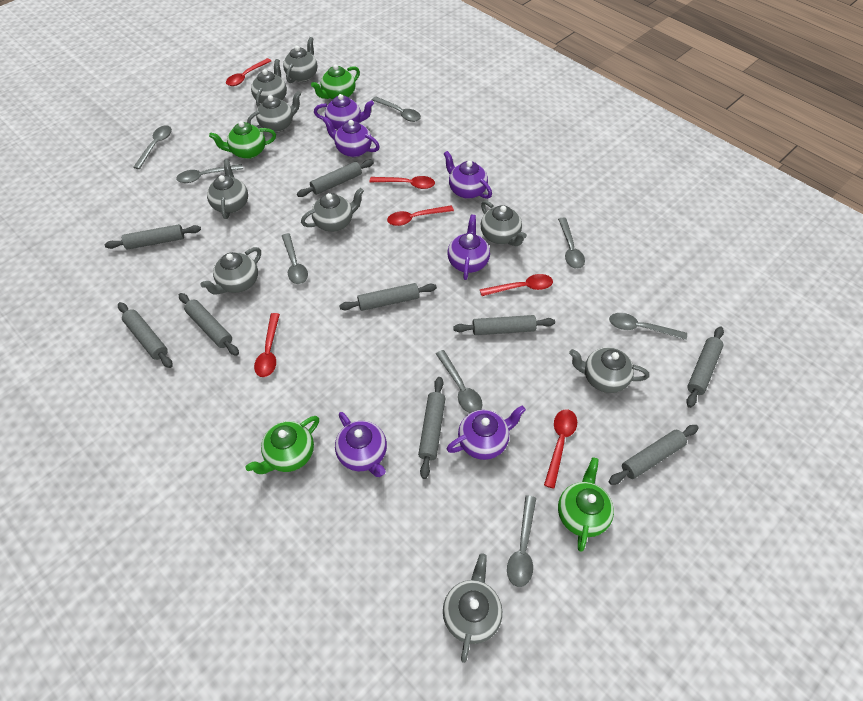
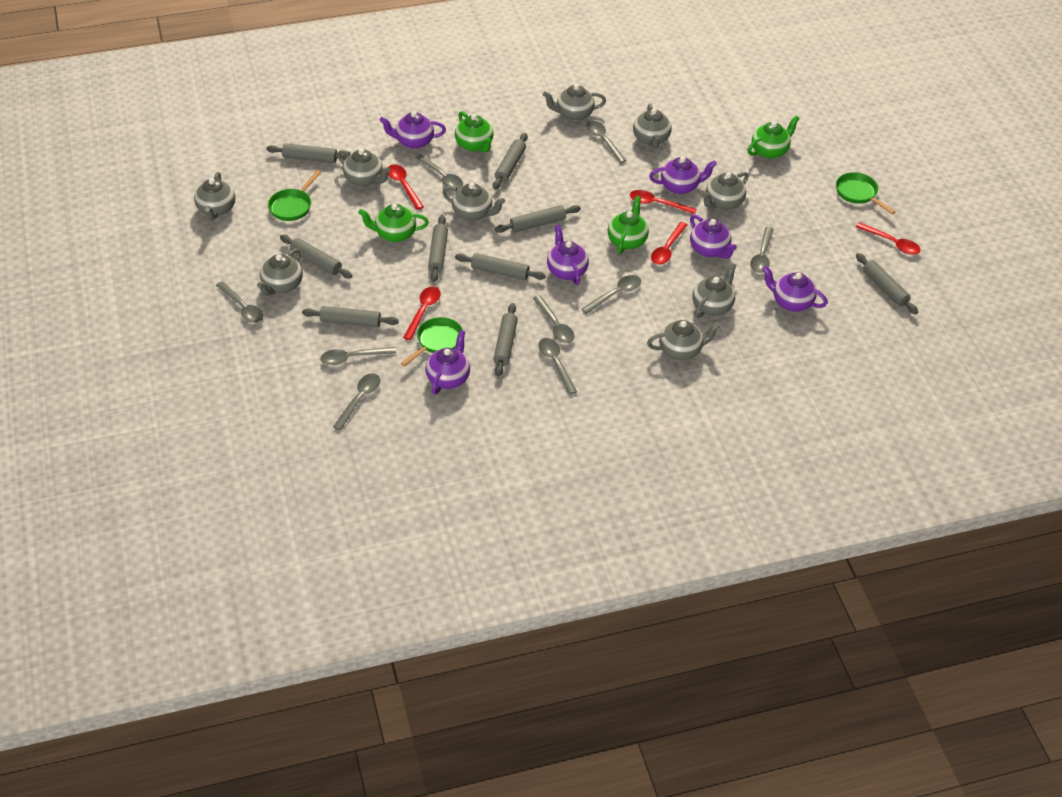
green pan: 0 -> 3
grey spoon: 8 -> 9
red spoon: 6 -> 5

